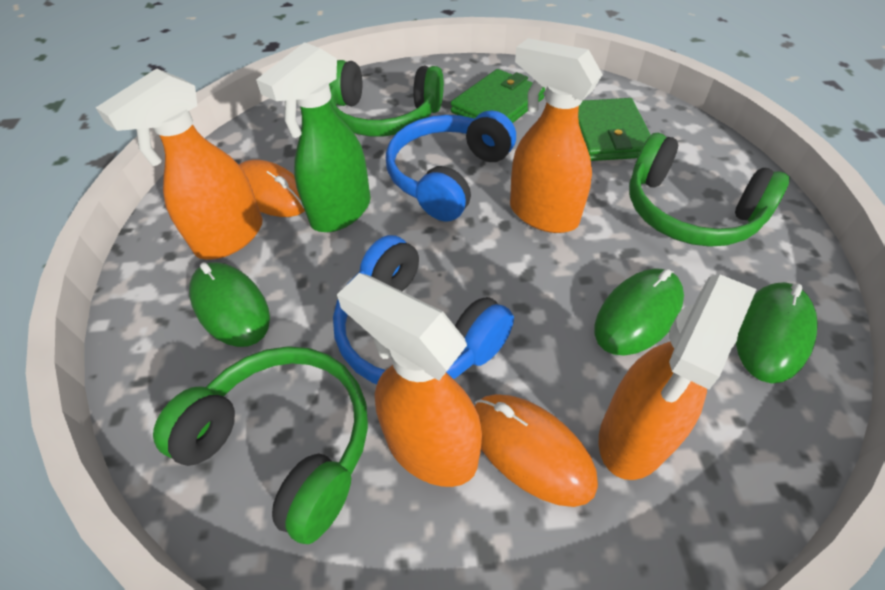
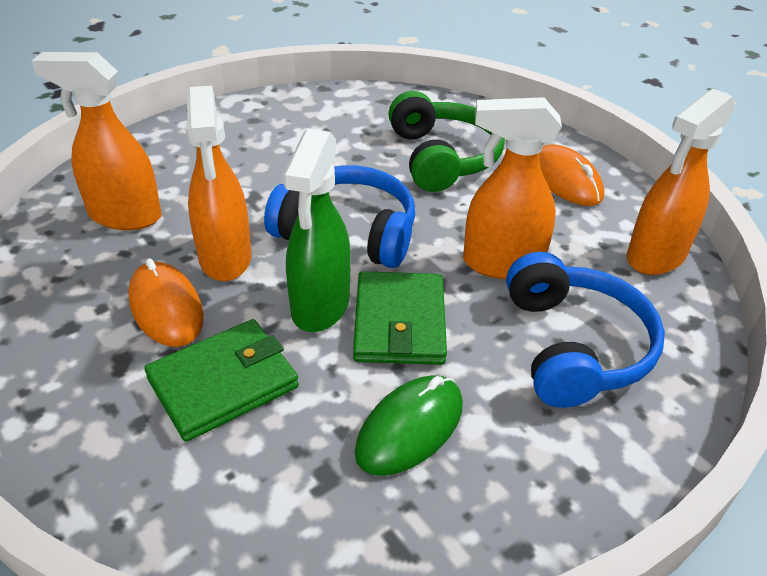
green headphones: 3 -> 1
green mouse: 3 -> 1

